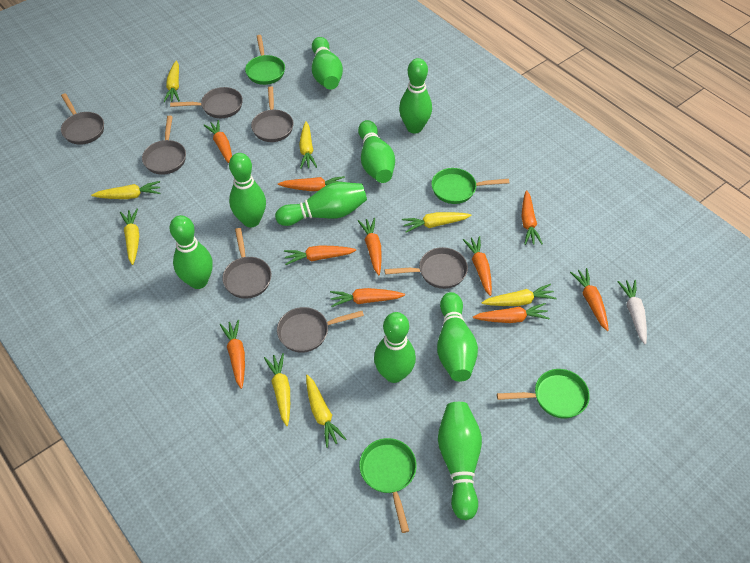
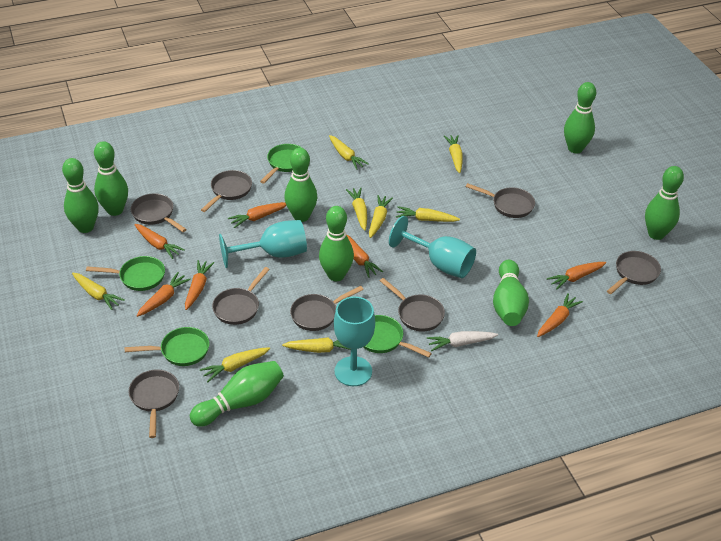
green bowling pin: 9 -> 8
grey pan: 7 -> 8
orange carrot: 10 -> 7
turquoise goblet: 0 -> 3

